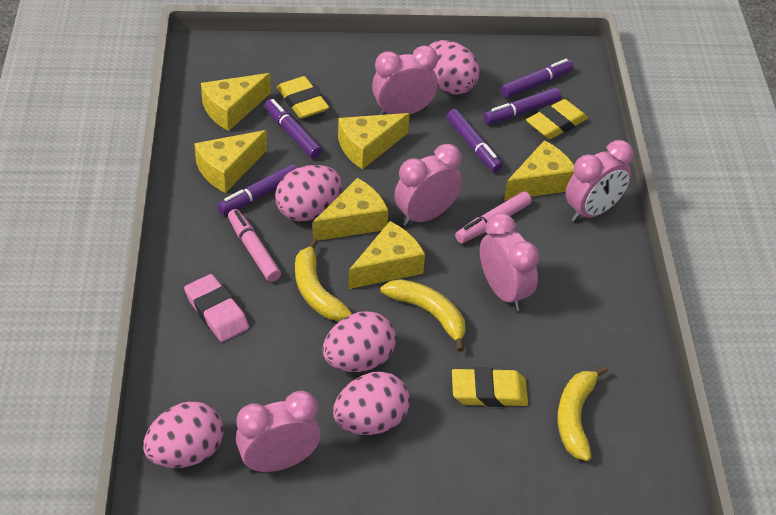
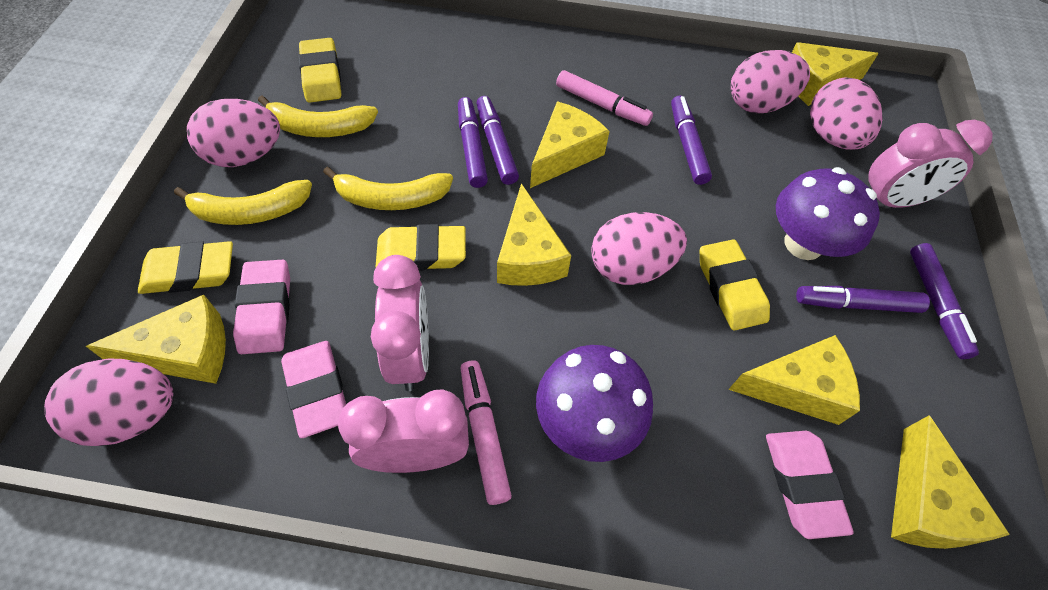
pink clock: 5 -> 3
pink eraser: 1 -> 3
purple mushroom: 0 -> 2
yellow eraser: 3 -> 4

